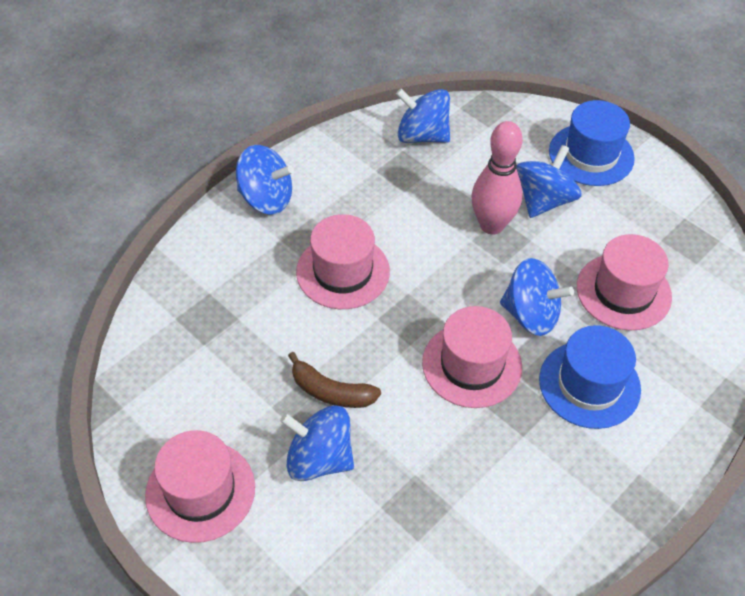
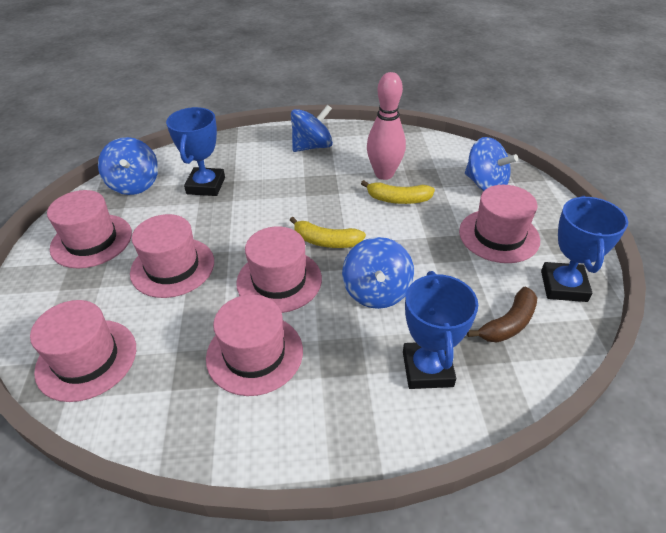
blue hat: 2 -> 0
blue spinning top: 5 -> 4
blue trophy: 0 -> 3
pink hat: 4 -> 6
yellow banana: 0 -> 2

